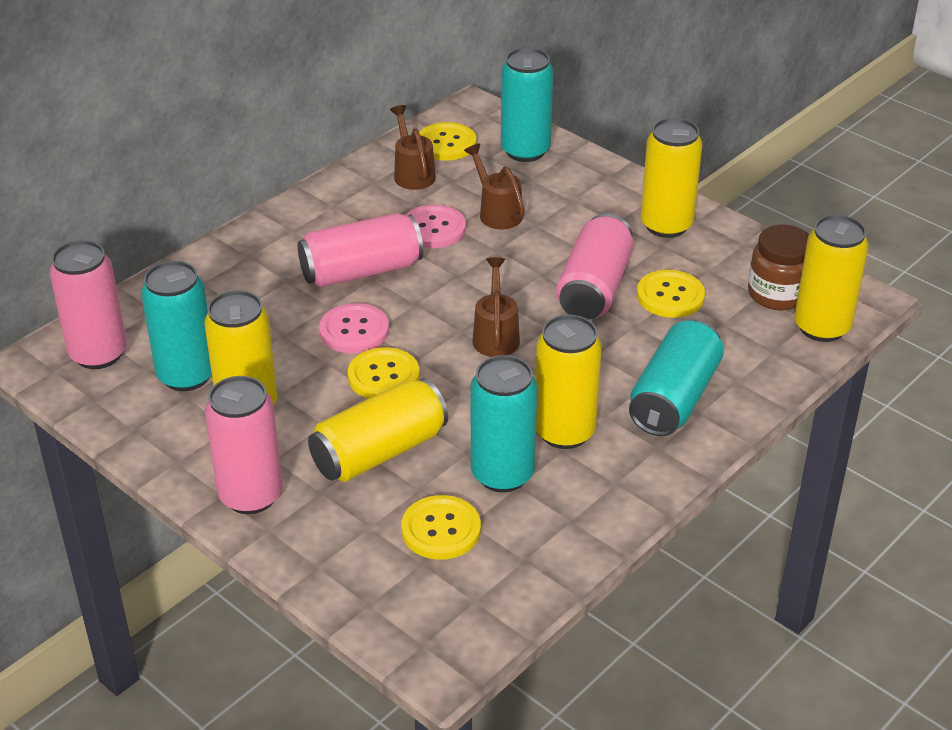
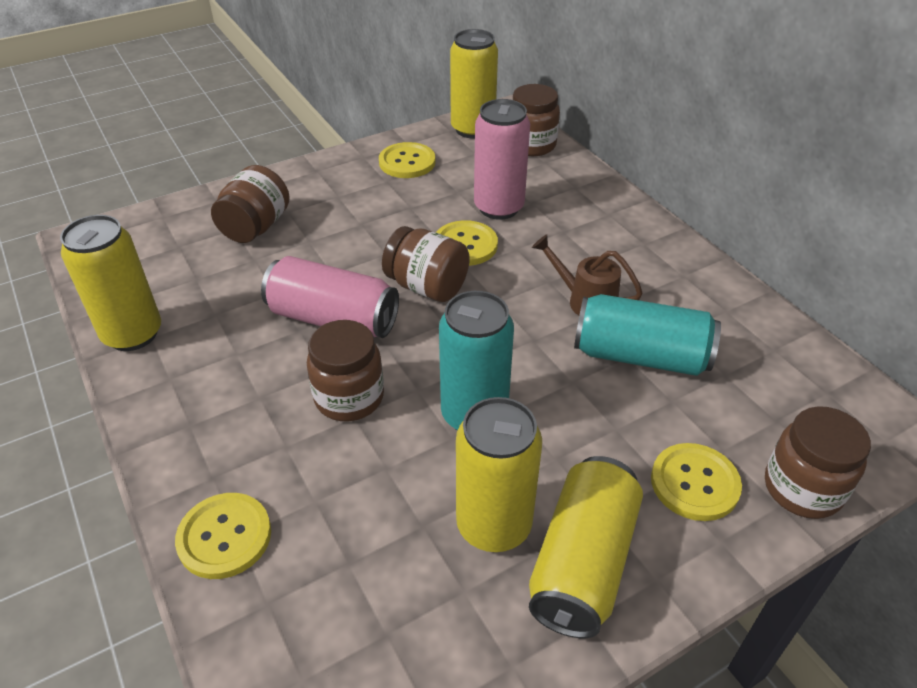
brown jar: 1 -> 5
brown watering can: 3 -> 1
pink button: 2 -> 0
pink can: 4 -> 2
turquoise can: 4 -> 2
yellow can: 5 -> 4

